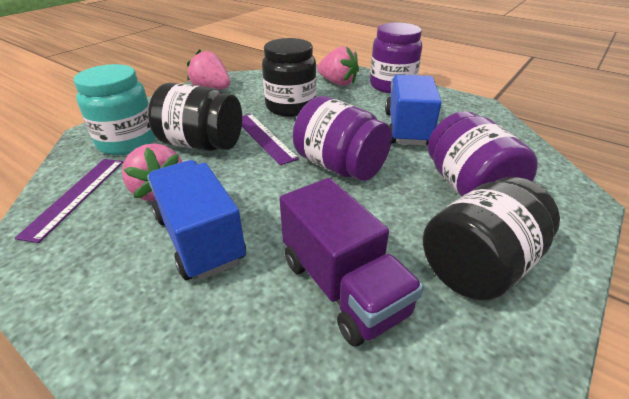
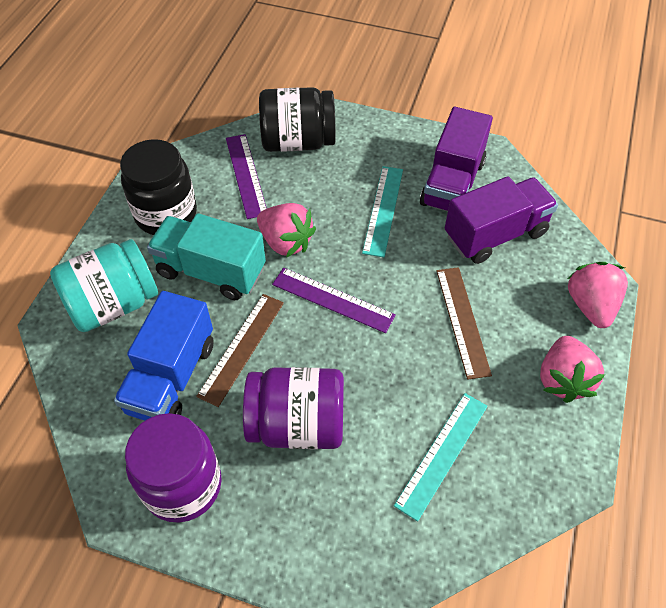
black jar: 3 -> 2
blue truck: 2 -> 1
brown ruler: 0 -> 2
purple jar: 3 -> 2
purple truck: 1 -> 2
turquoise ruler: 0 -> 2
turquoise truck: 0 -> 1

